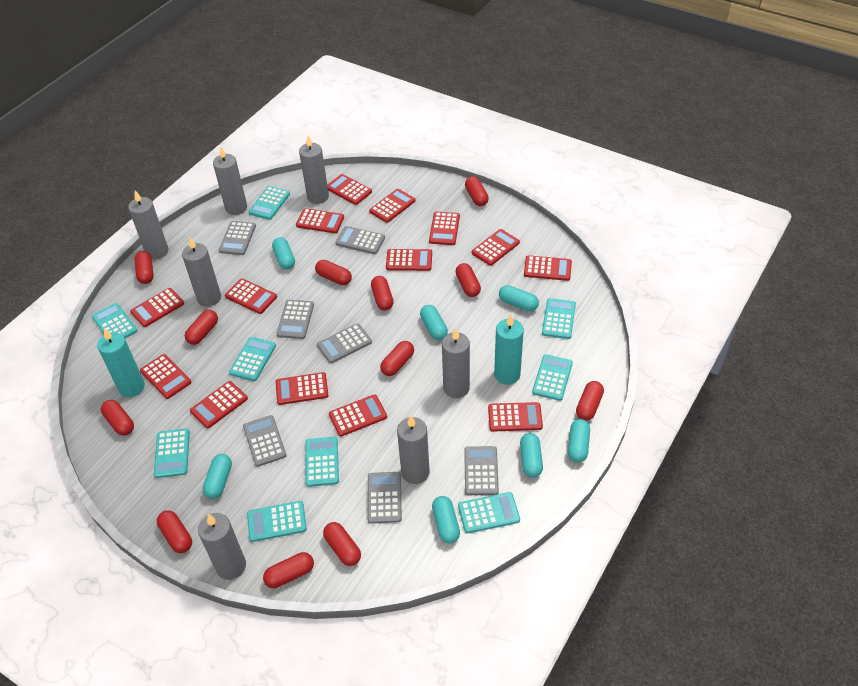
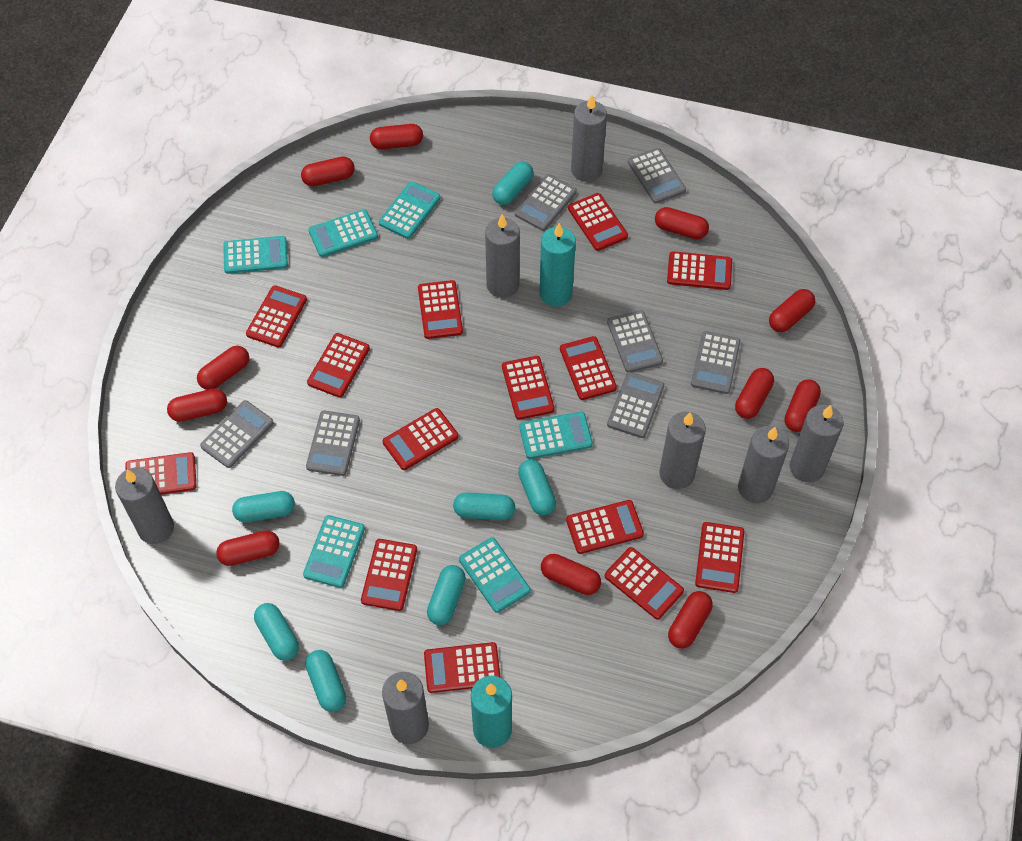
red capsule: 12 -> 11
turquoise calculator: 9 -> 6

